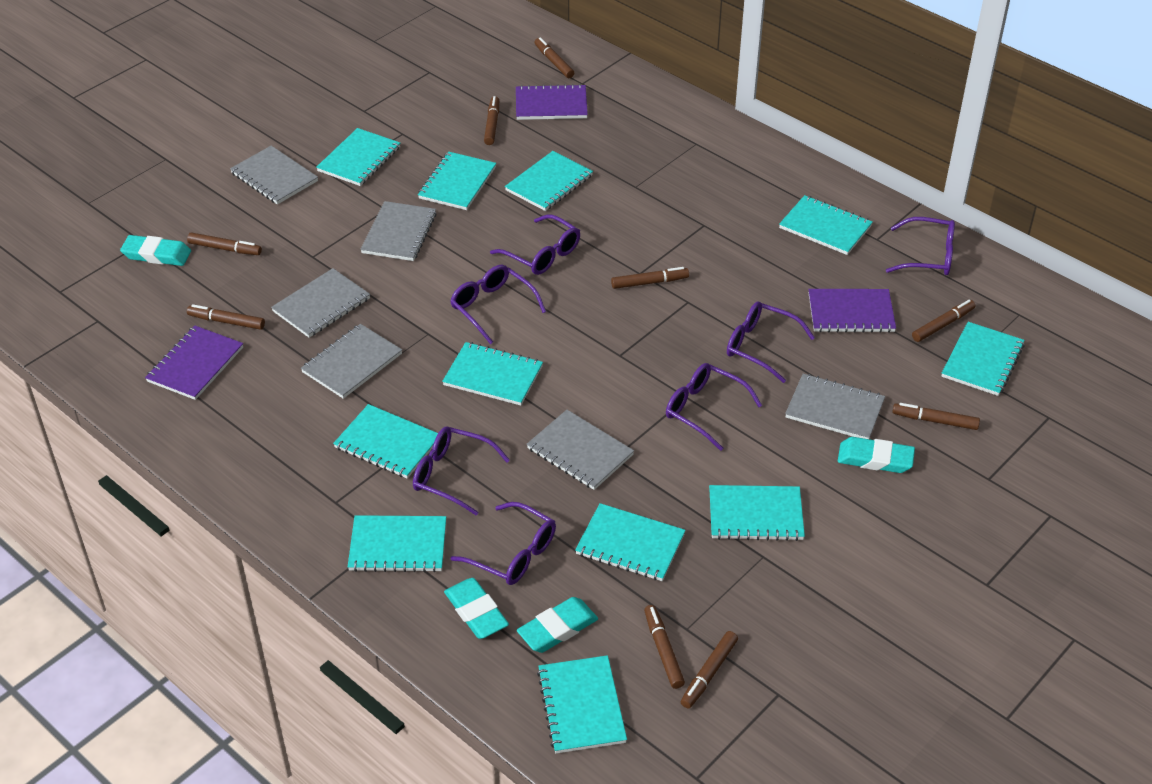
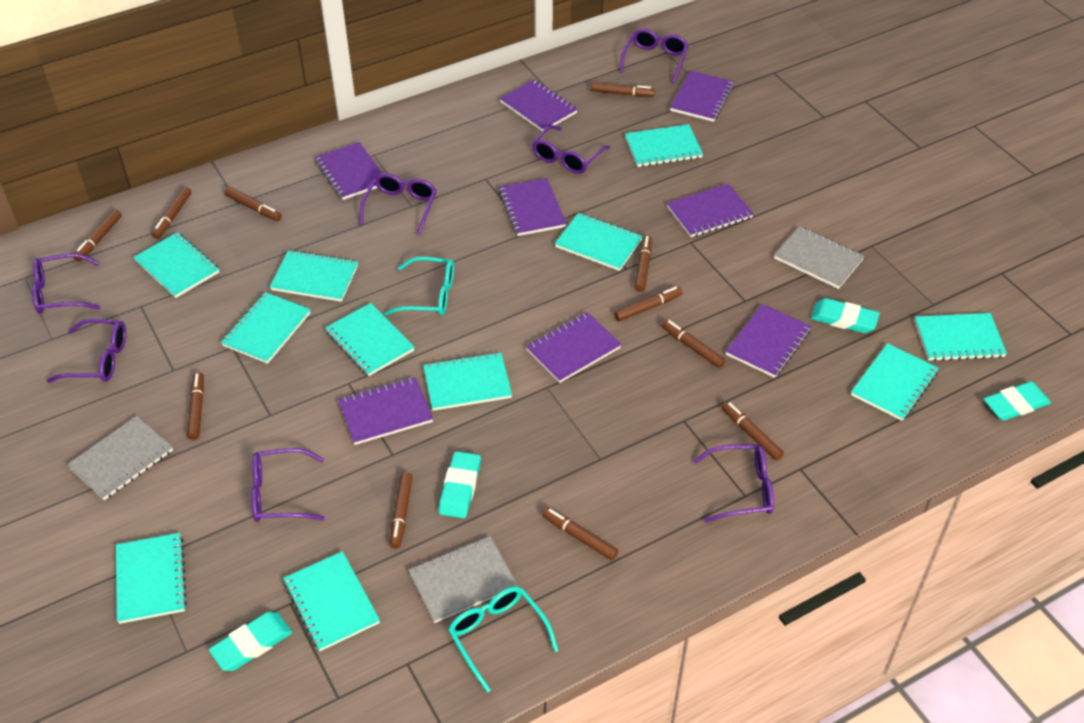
brown marker: 9 -> 11
grey notebook: 6 -> 3
purple notebook: 3 -> 8
turquoise glasses: 0 -> 2

